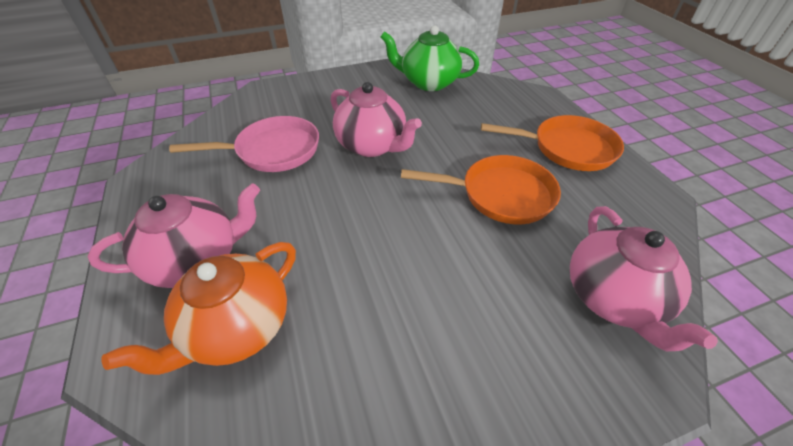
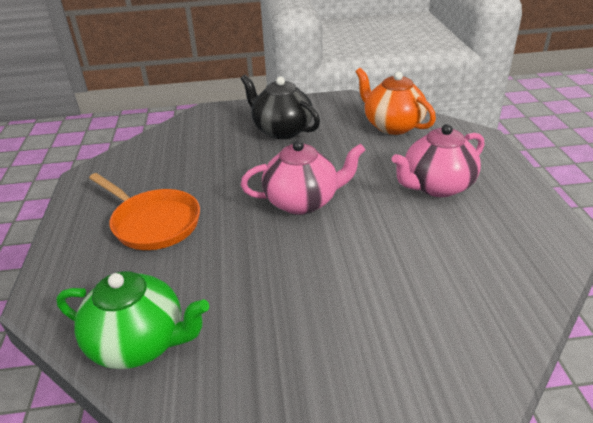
black teapot: 0 -> 1
orange pan: 2 -> 1
pink pan: 1 -> 0
pink teapot: 3 -> 2

